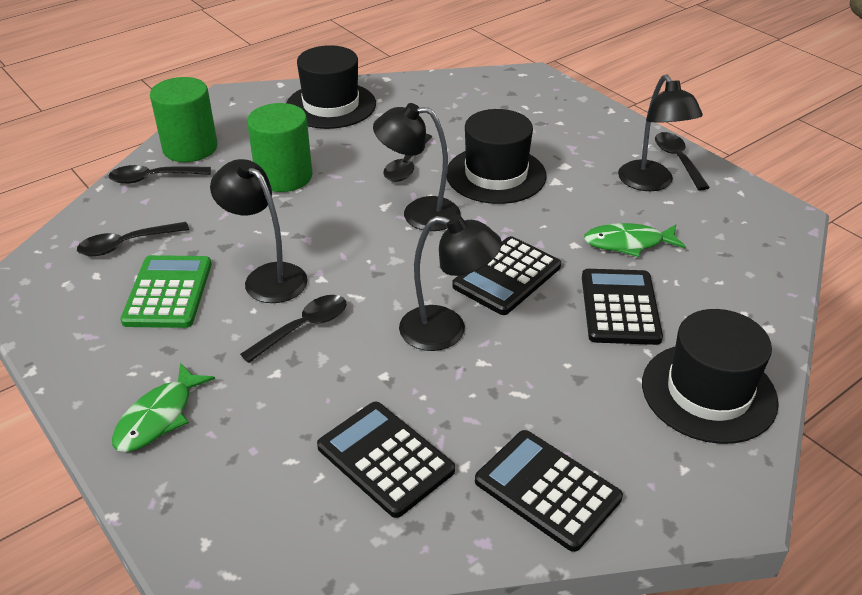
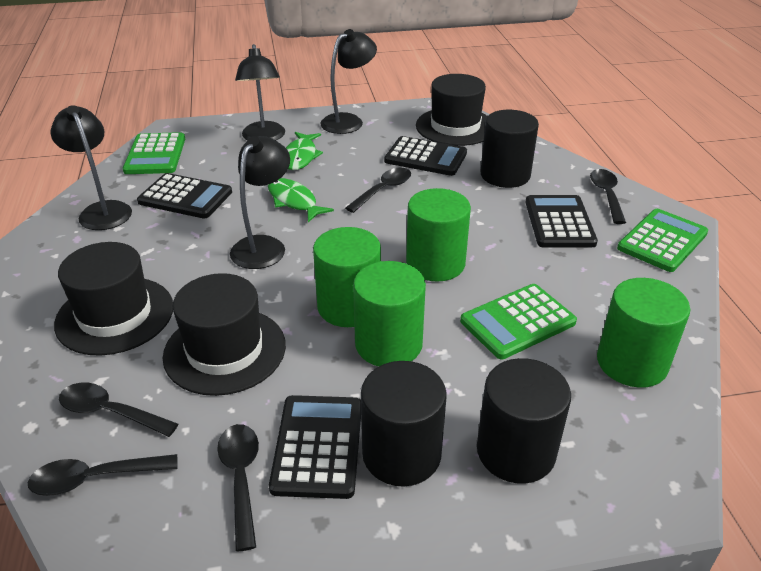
black cylinder: 0 -> 3
green calculator: 1 -> 3
green cylinder: 2 -> 4

